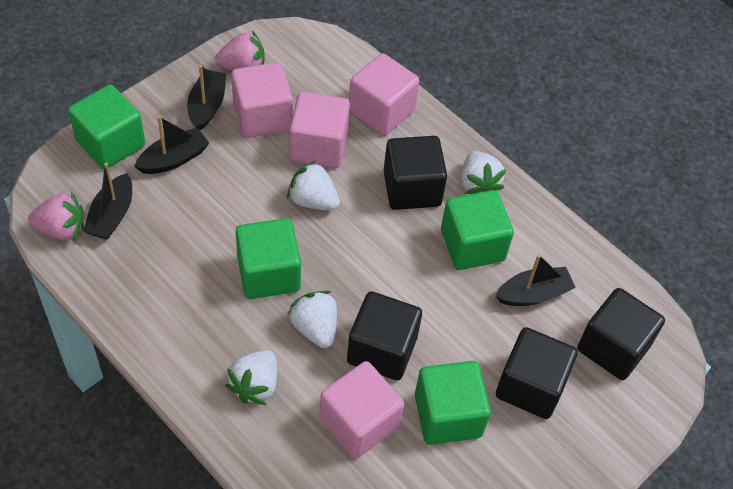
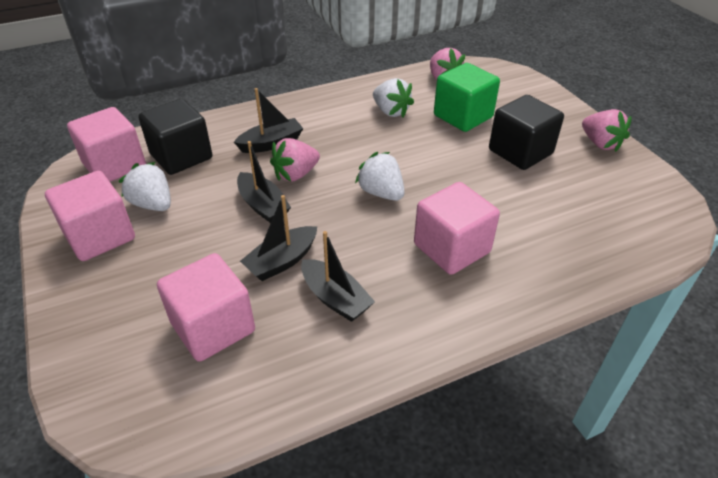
black cube: 4 -> 2
green cube: 4 -> 1
pink strawberry: 2 -> 3
white strawberry: 4 -> 3

